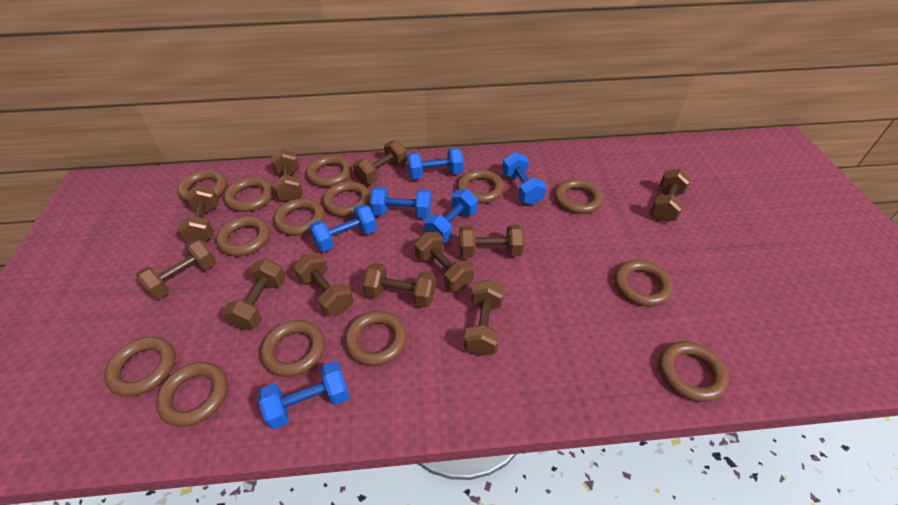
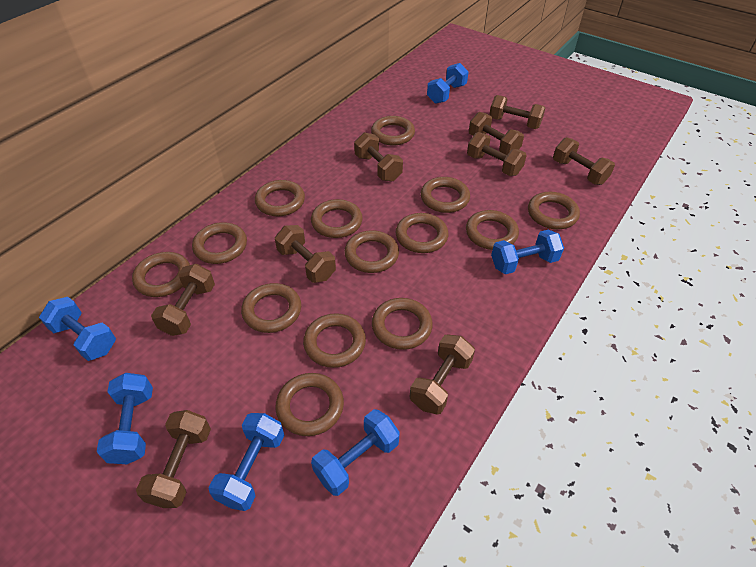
brown dumbbell: 11 -> 9

